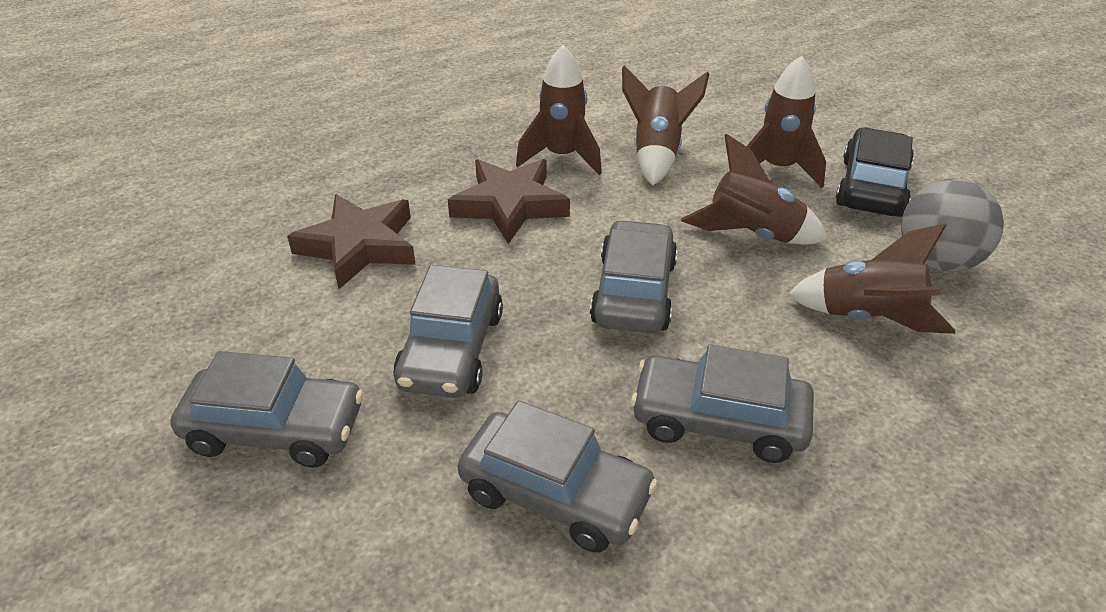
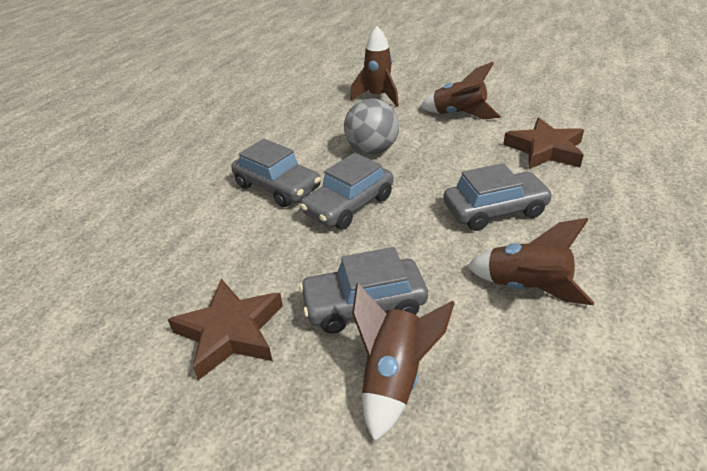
black car: 1 -> 0
brown rocket: 5 -> 4
grey car: 5 -> 4

